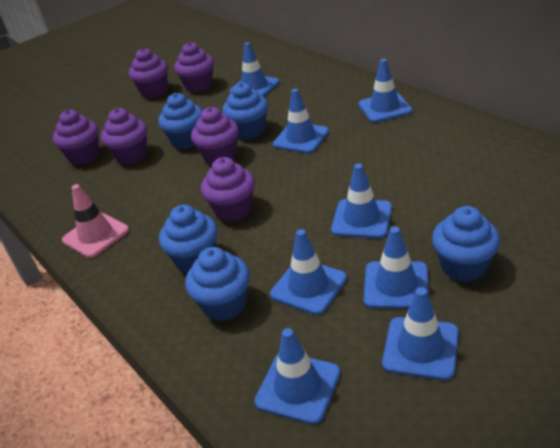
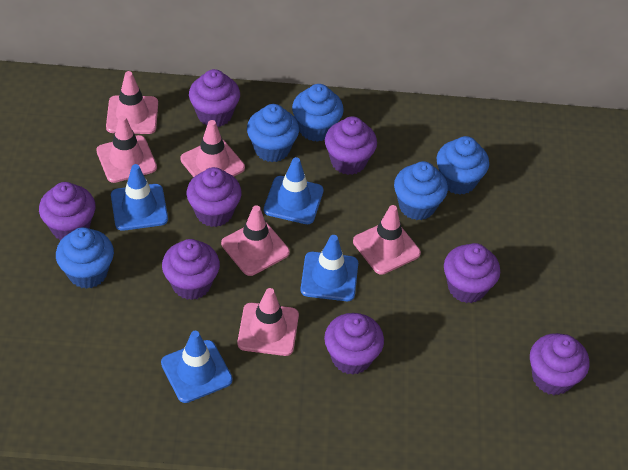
blue traffic cone: 8 -> 4
pink traffic cone: 1 -> 6
purple cupcake: 6 -> 8

